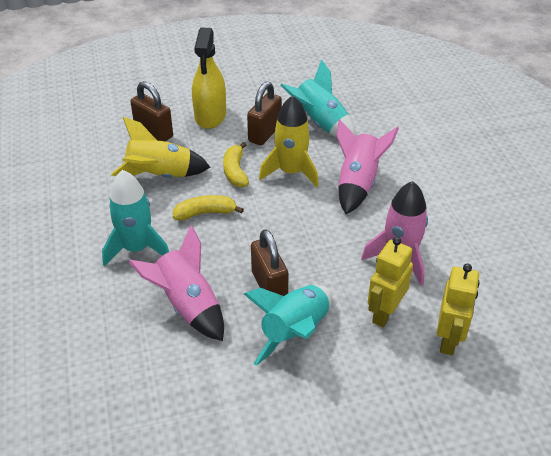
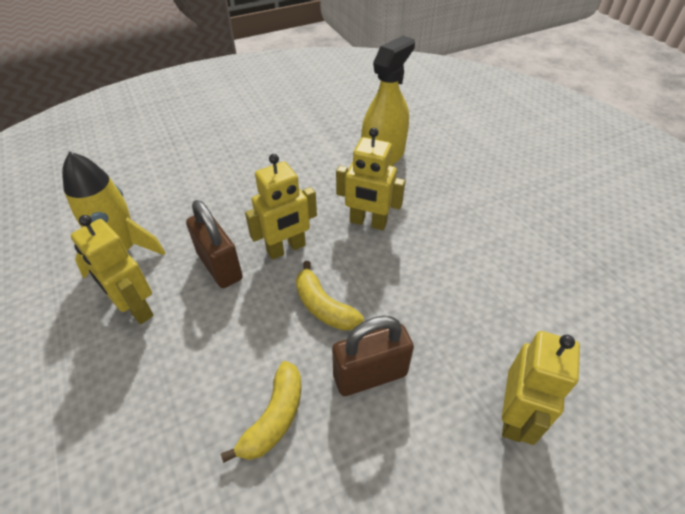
brown padlock: 3 -> 2
pink rocket: 3 -> 0
turquoise rocket: 3 -> 0
yellow robot: 2 -> 4
yellow rocket: 2 -> 1

